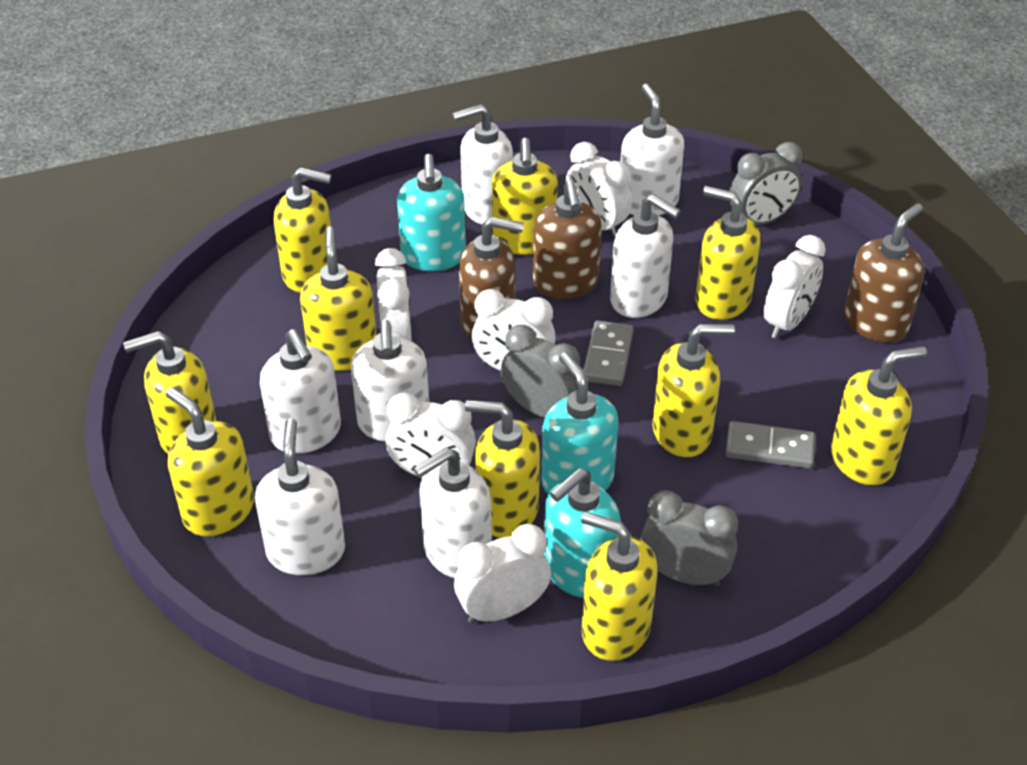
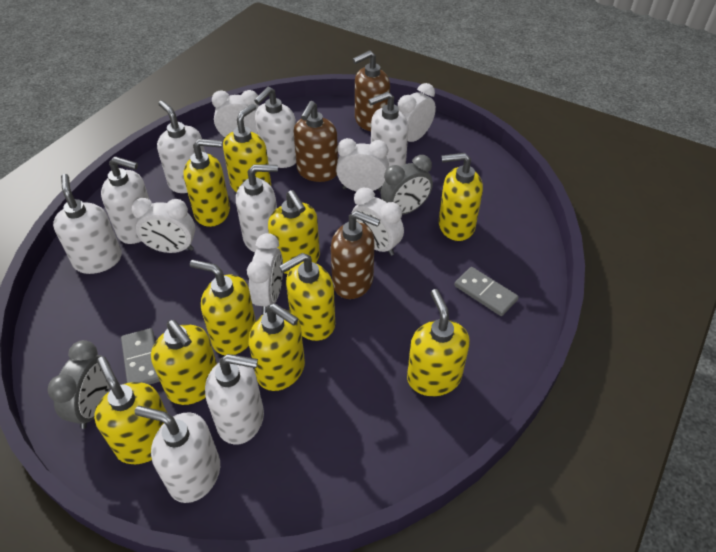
grey clock: 3 -> 2
turquoise soap dispenser: 3 -> 0
white soap dispenser: 7 -> 8

